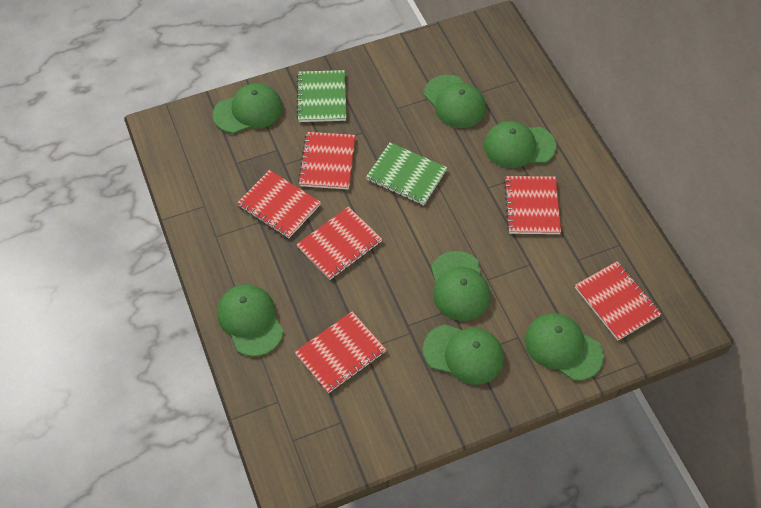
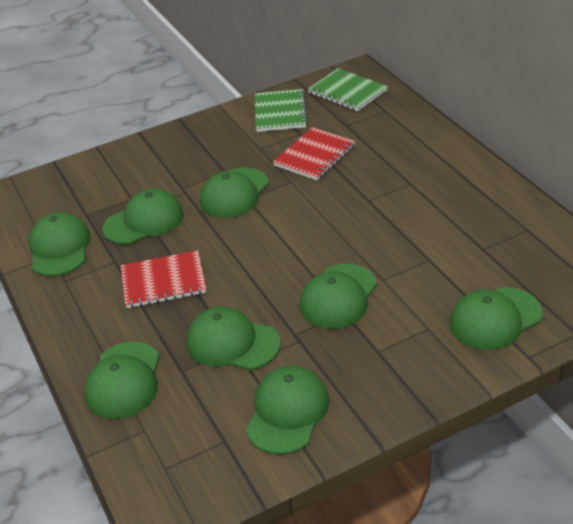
green cap: 7 -> 8
red notebook: 6 -> 2

